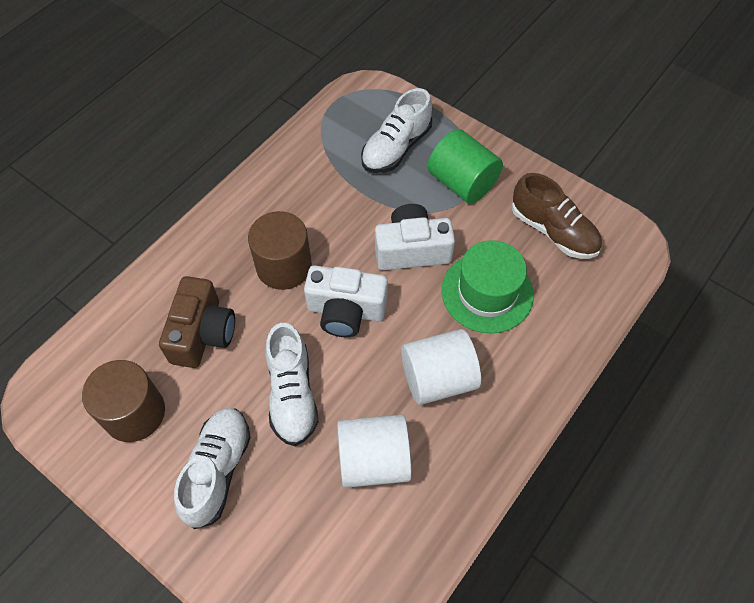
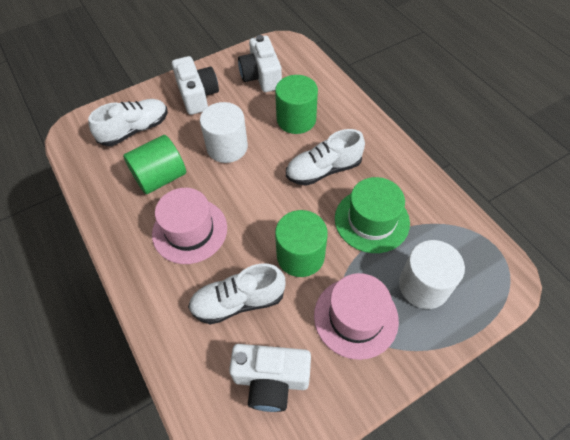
brown camera: 1 -> 0
brown cylinder: 2 -> 0
brown shoe: 1 -> 0
green cylinder: 1 -> 3
pink hat: 0 -> 2
white camera: 2 -> 3

